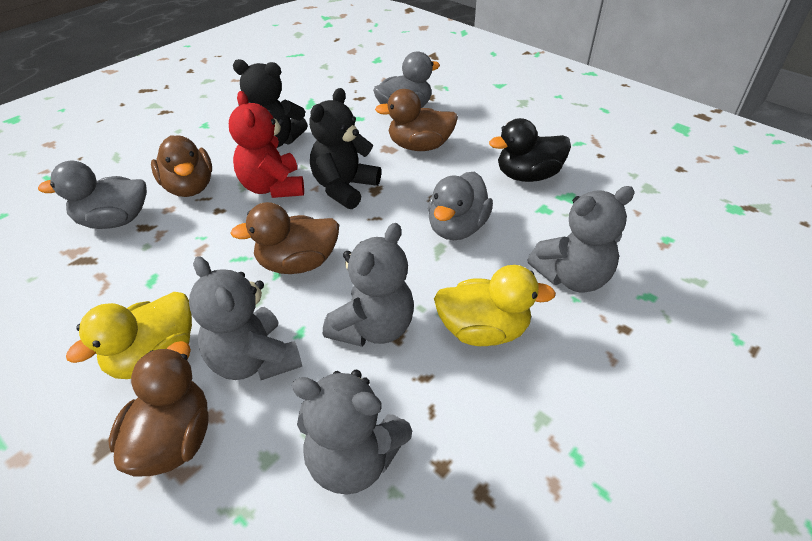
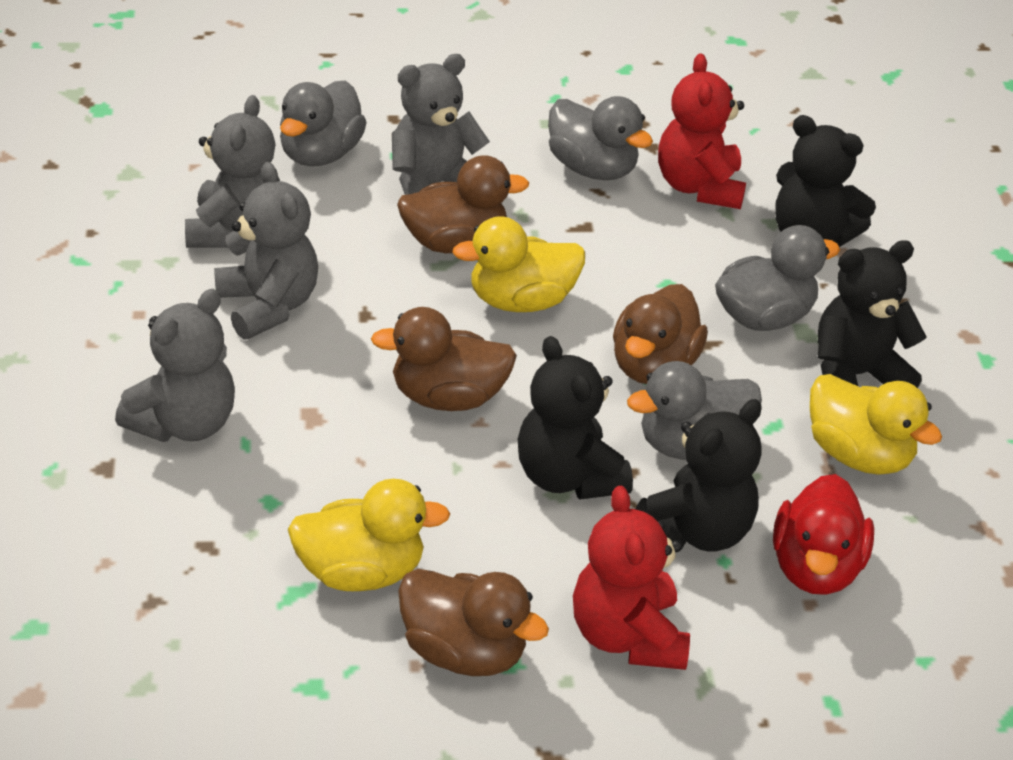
black duck: 1 -> 0
black teddy bear: 2 -> 4
grey duck: 3 -> 4
red duck: 0 -> 1
red teddy bear: 1 -> 2
yellow duck: 2 -> 3

